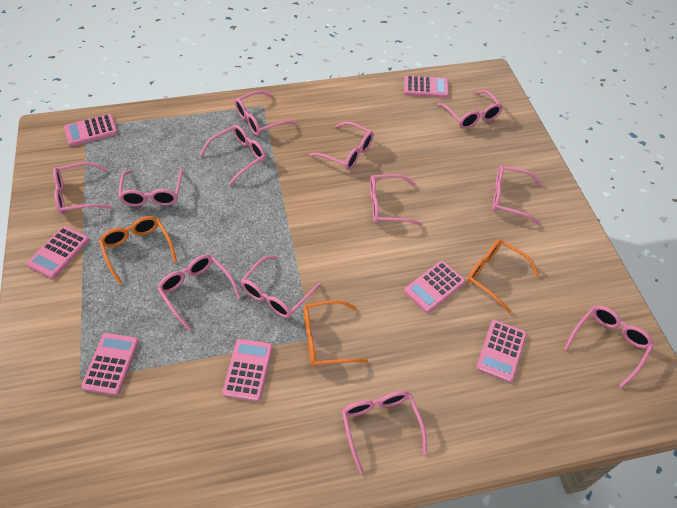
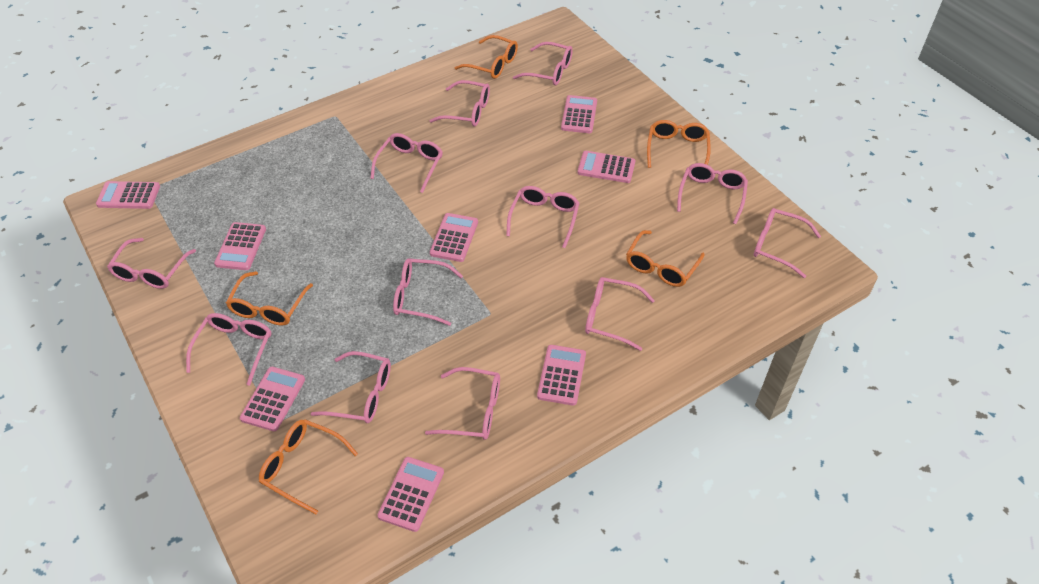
orange glasses: 3 -> 5
pink calculator: 7 -> 8

